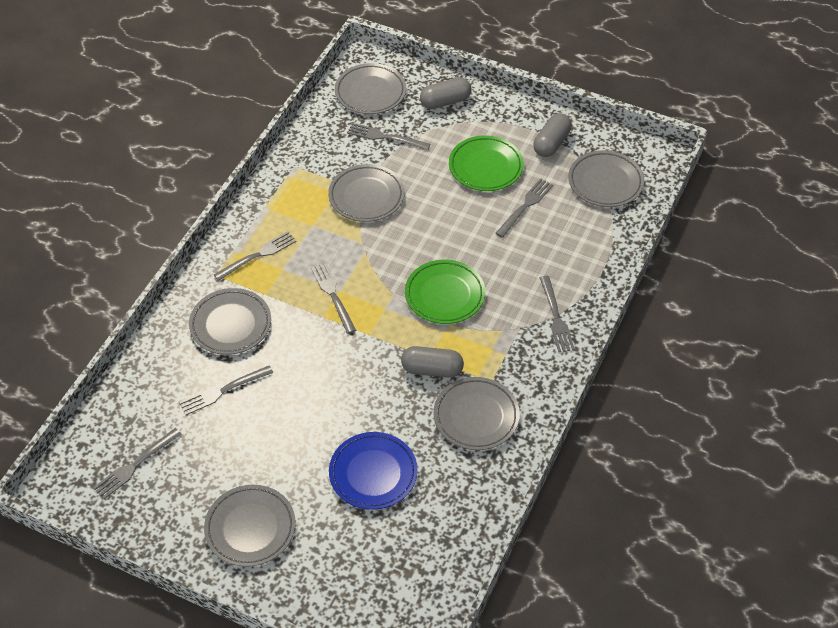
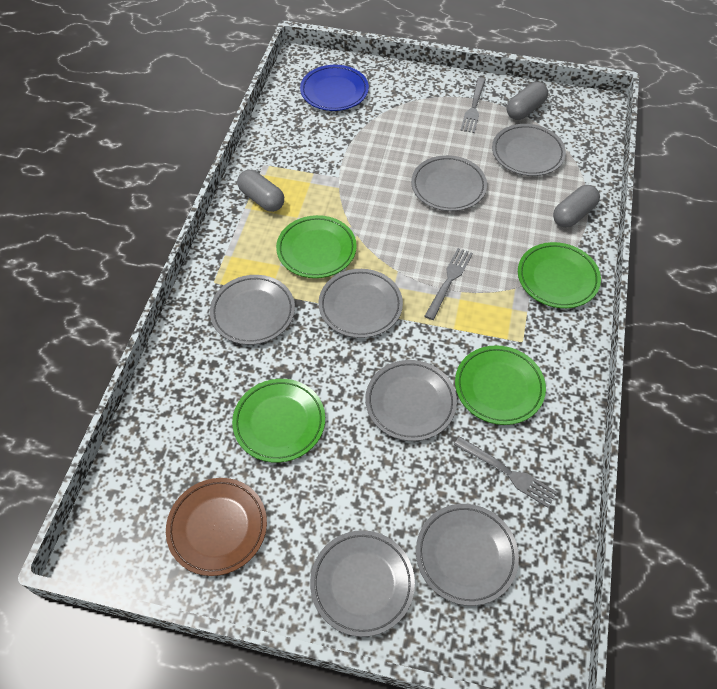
brown plate: 0 -> 1
green plate: 2 -> 4
grey fork: 7 -> 3
grey plate: 6 -> 7

